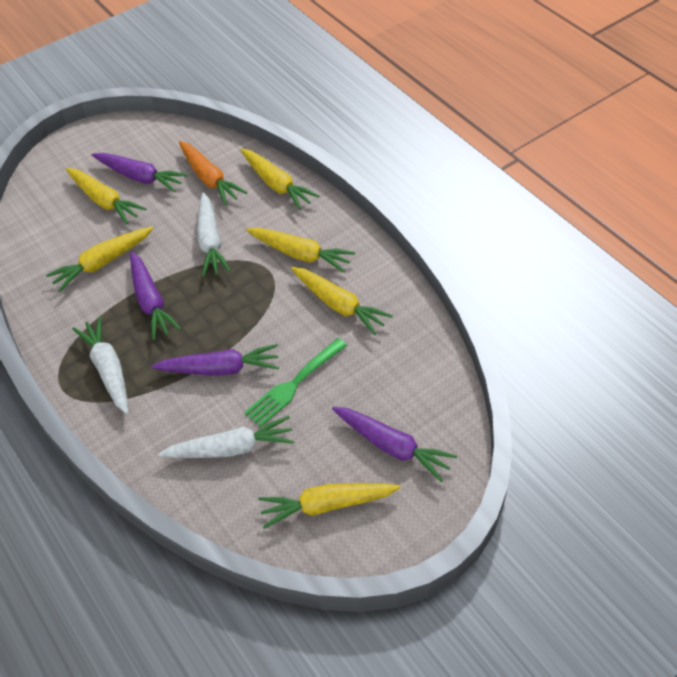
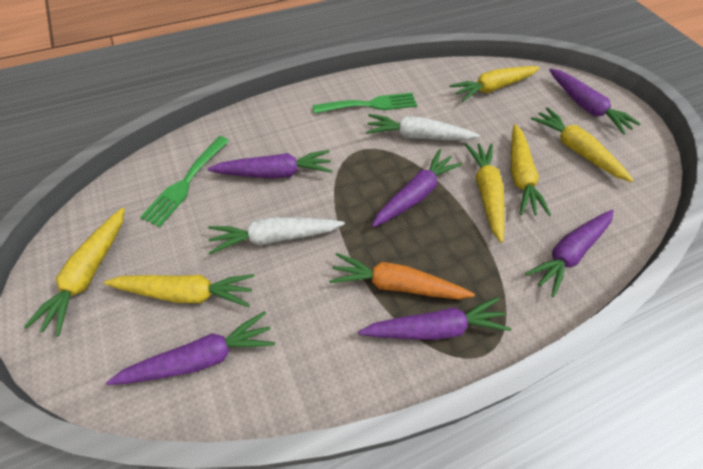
green fork: 1 -> 2
purple carrot: 4 -> 6
white carrot: 3 -> 2

